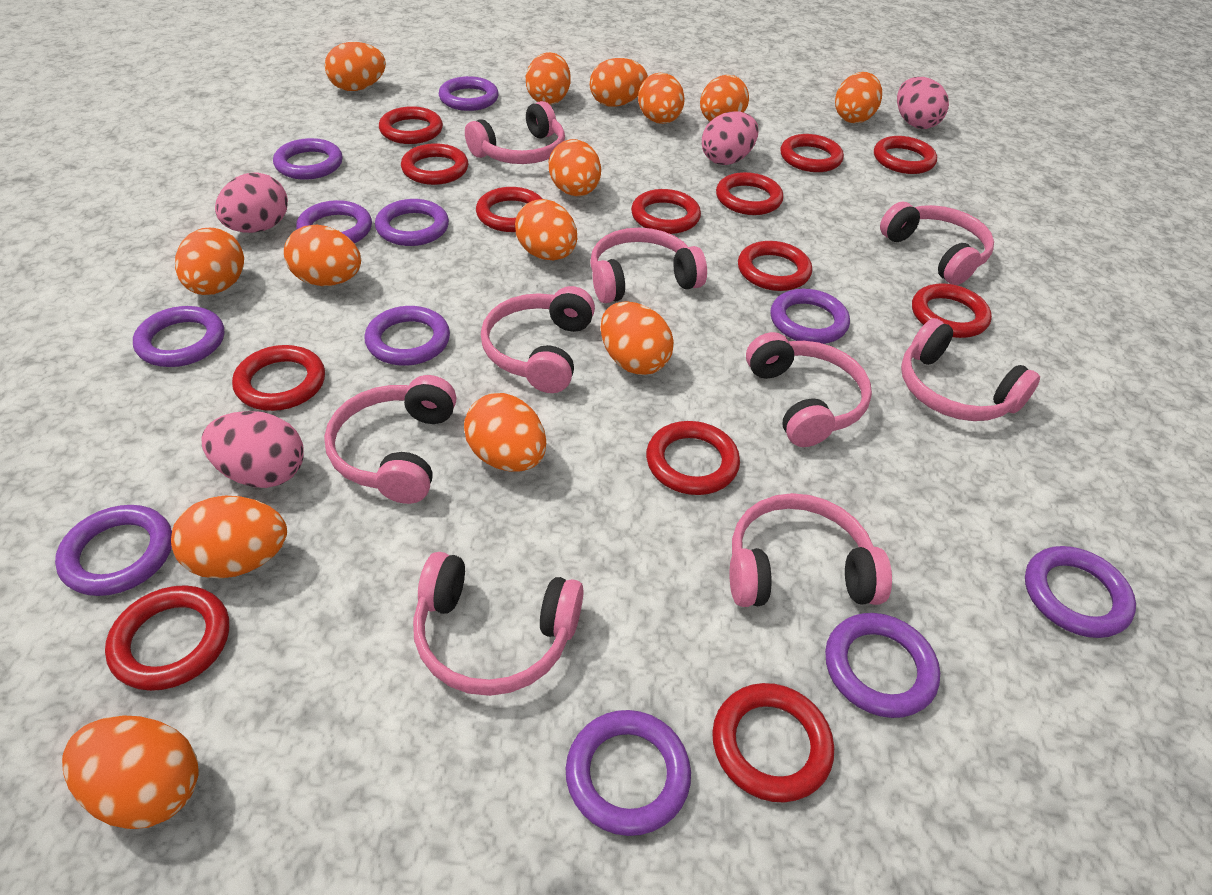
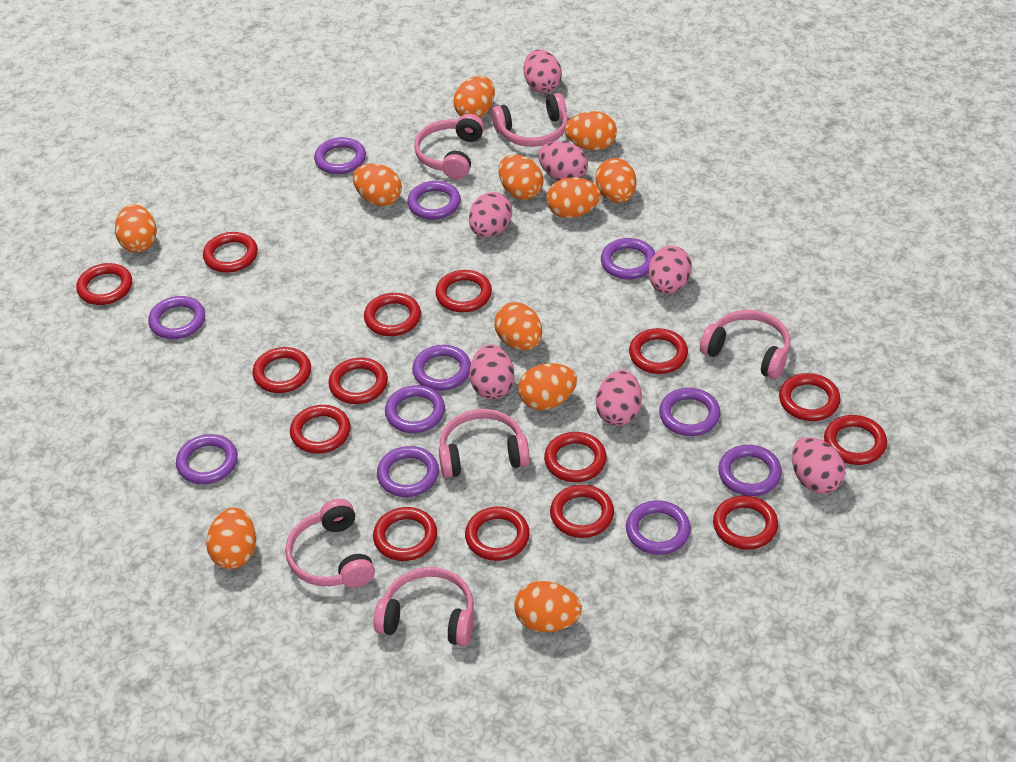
orange egg: 14 -> 11
pink egg: 4 -> 7
pink headphones: 9 -> 6
red ring: 13 -> 15

